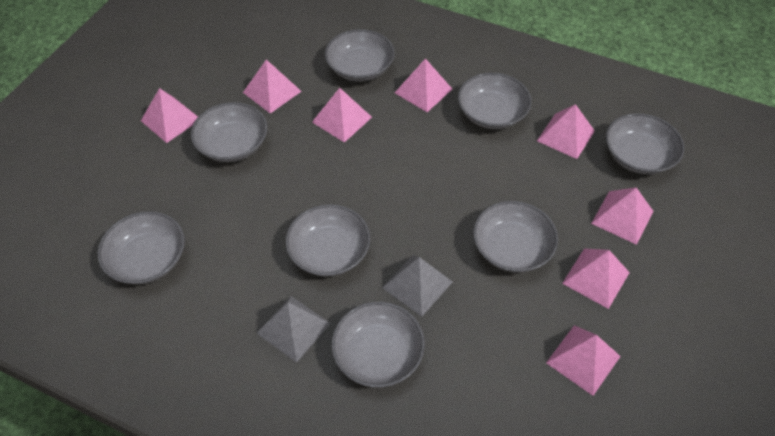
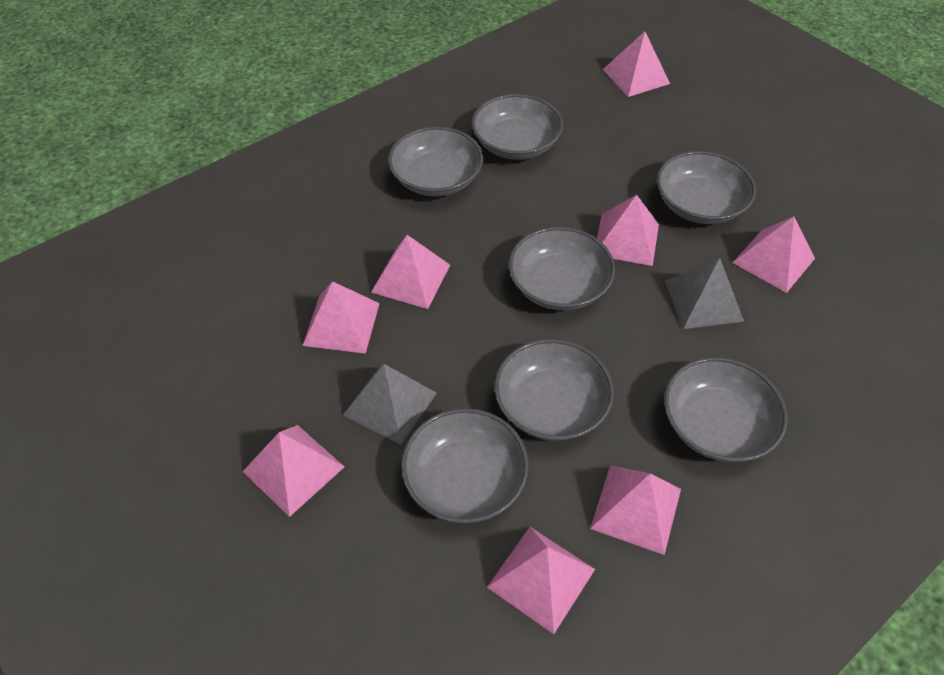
grey bowl: 8 -> 7

